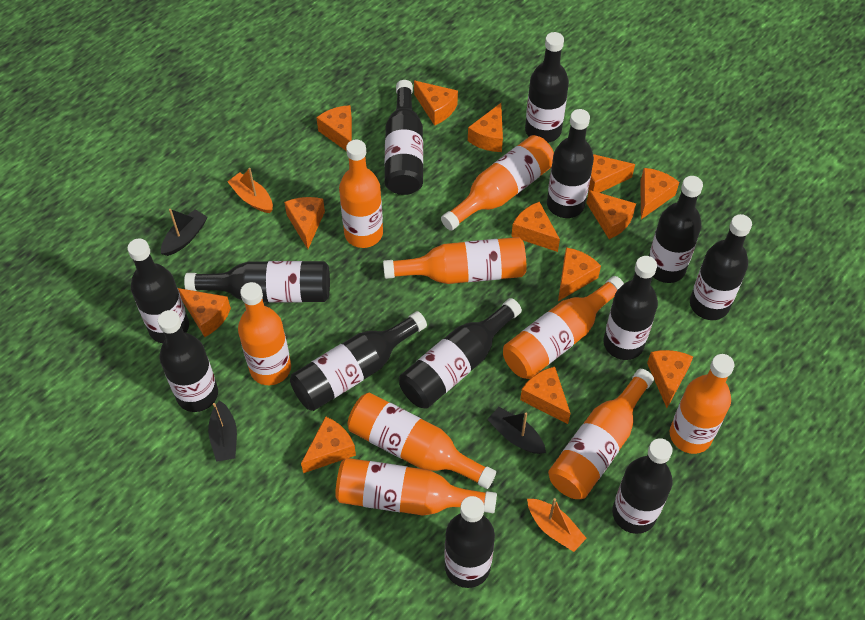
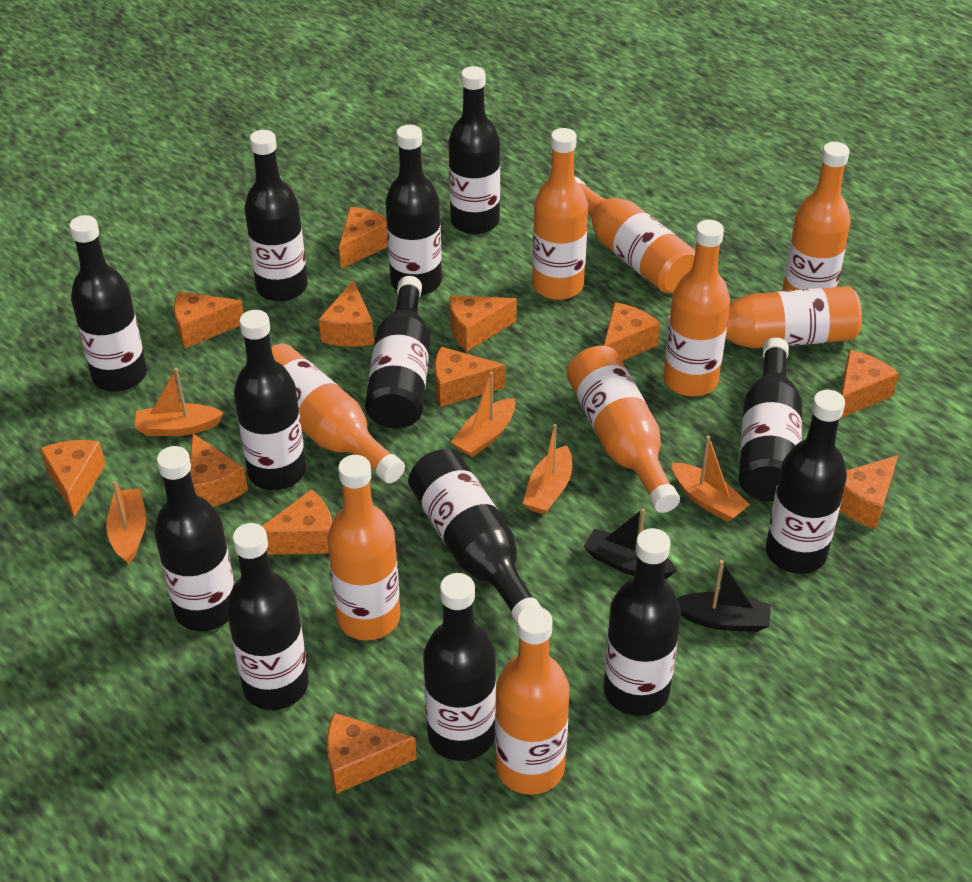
black boat: 3 -> 2
orange boat: 2 -> 5
orange cheese: 13 -> 12

